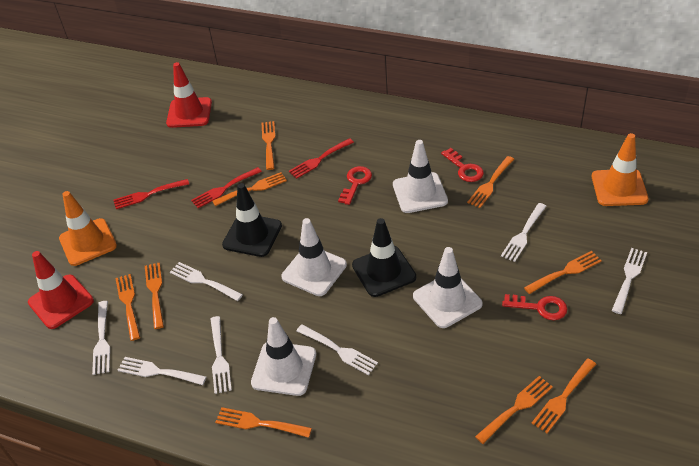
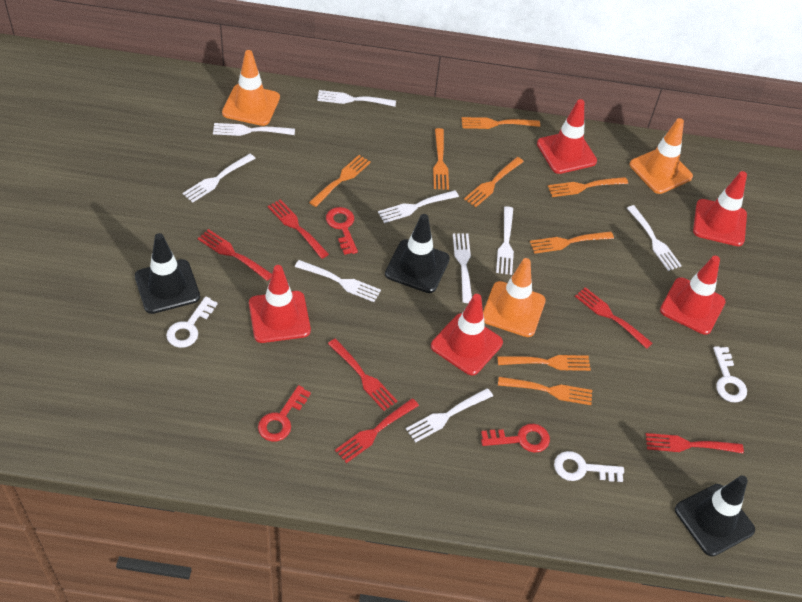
black traffic cone: 2 -> 3
orange fork: 9 -> 8
orange traffic cone: 2 -> 3
red fork: 3 -> 6
red traffic cone: 2 -> 5
white fork: 7 -> 9
white key: 0 -> 3
white traffic cone: 4 -> 0

